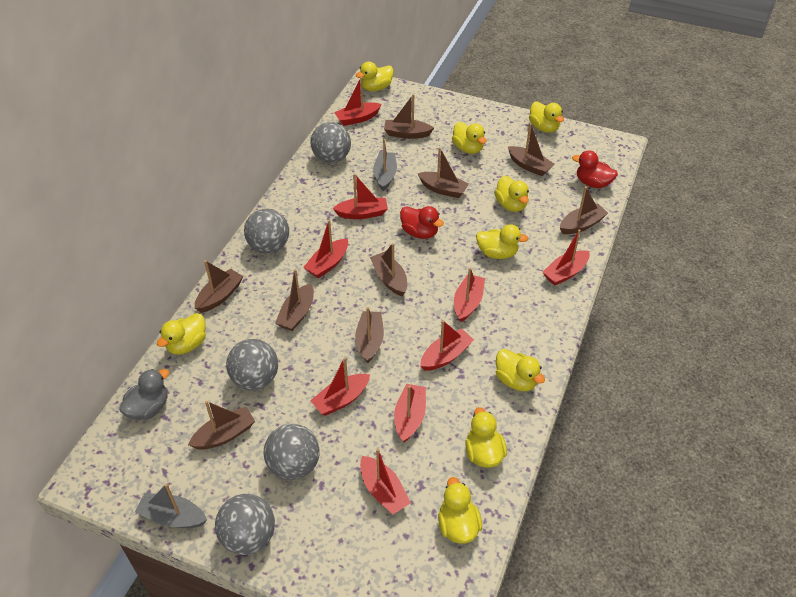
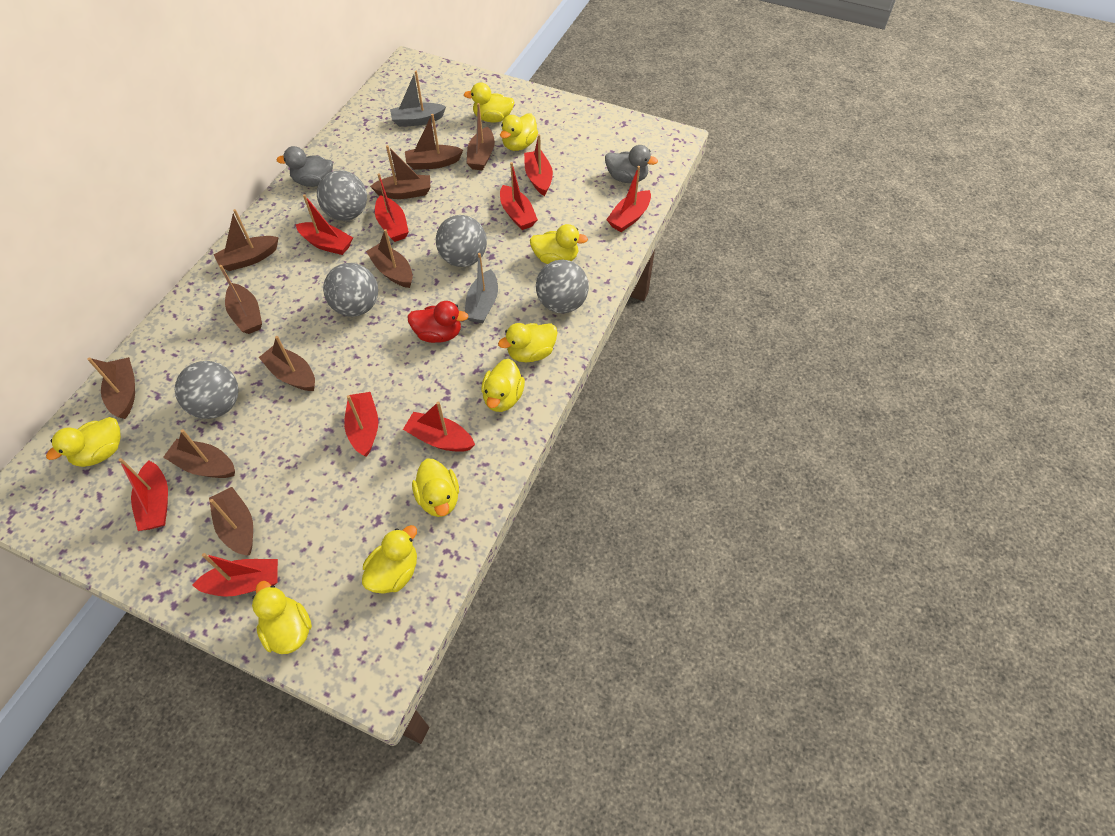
brown boat: 9 -> 10
grey duck: 1 -> 2
red duck: 2 -> 1

